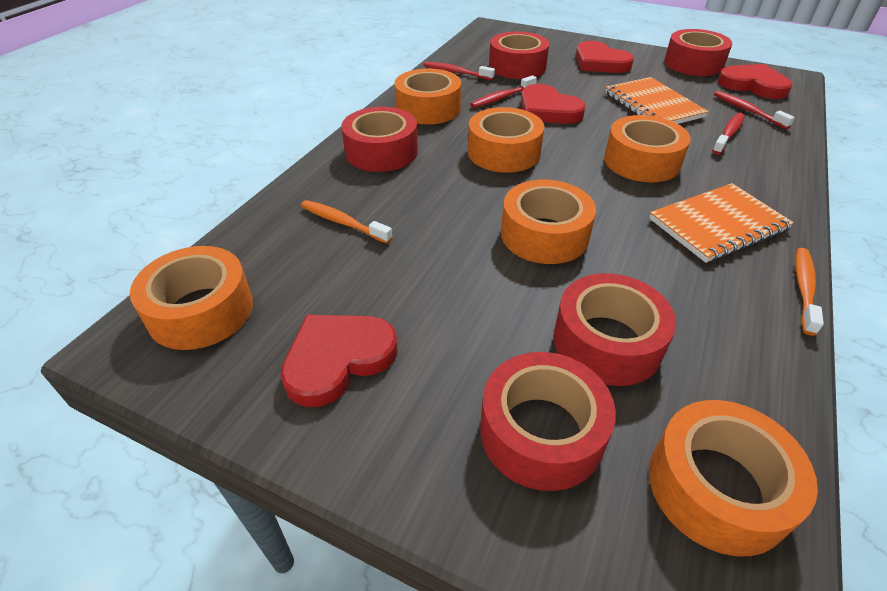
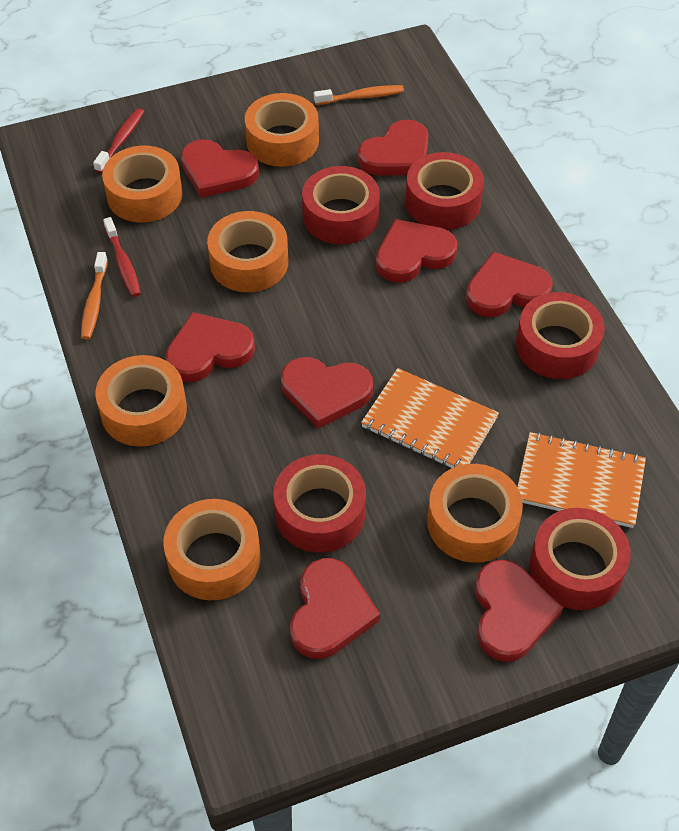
red heart: 4 -> 8
red toothbrush: 4 -> 2

